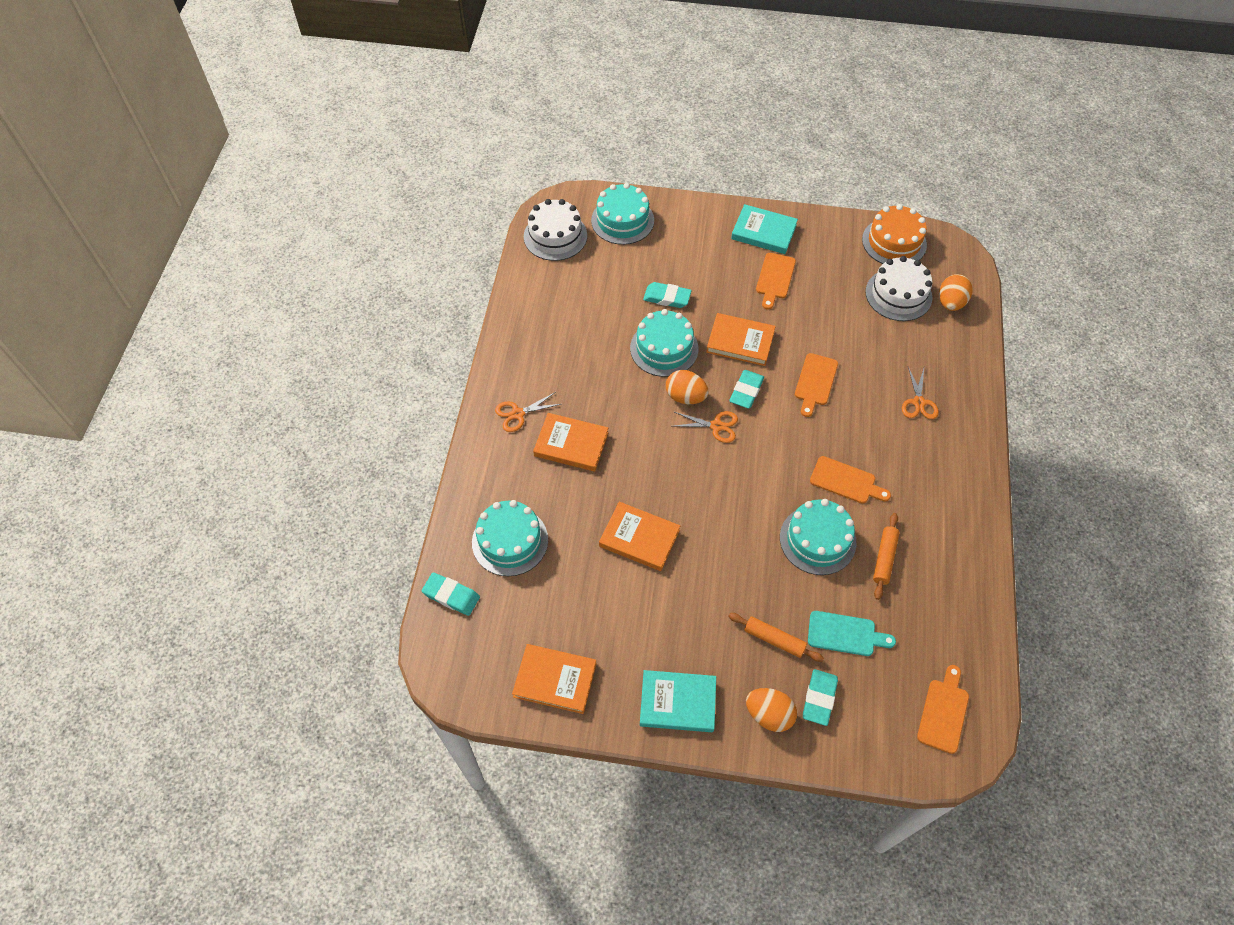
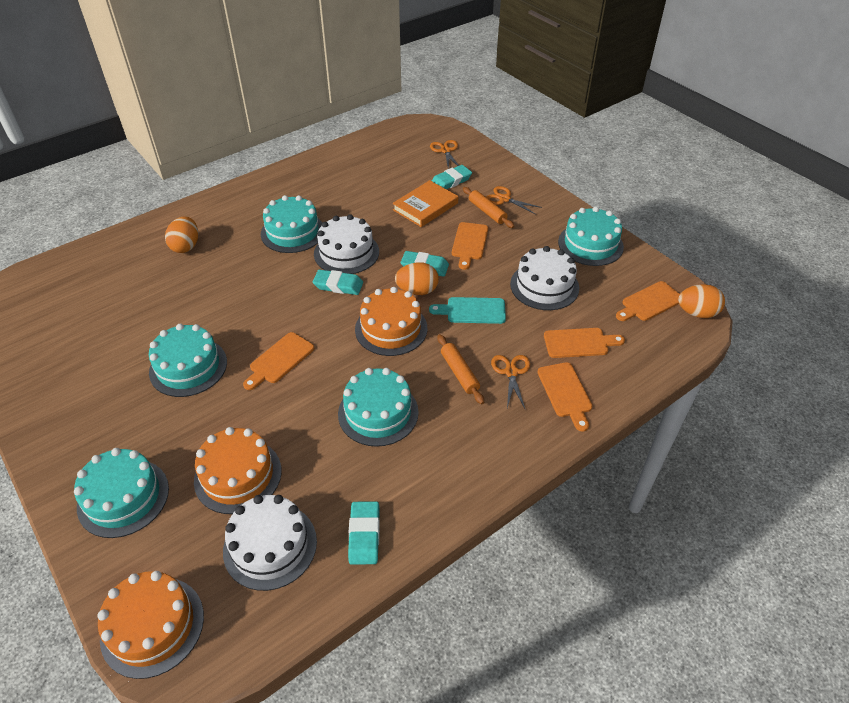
orange book: 4 -> 1
orange cake: 1 -> 3
orange cutting board: 4 -> 5
turquoise book: 2 -> 0
turquoise cake: 4 -> 5
white cake: 2 -> 3

